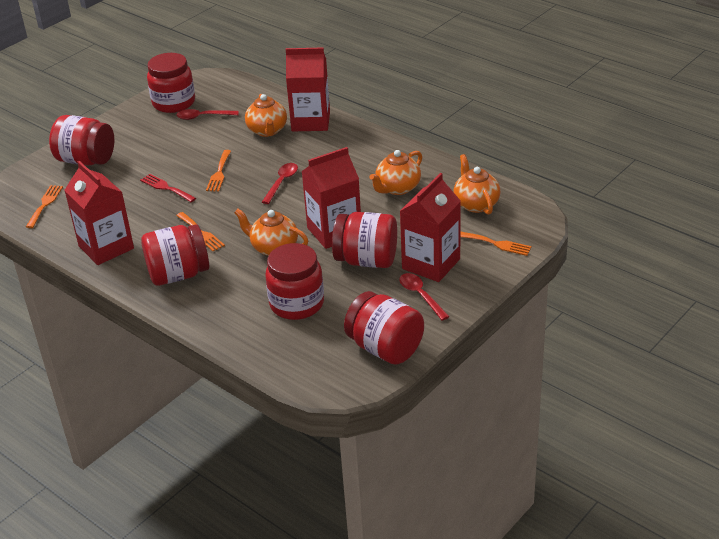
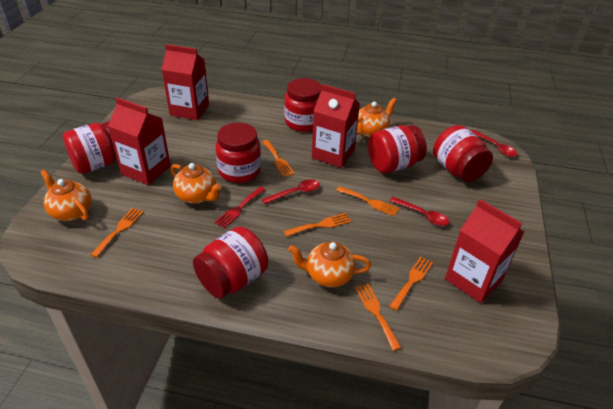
orange fork: 4 -> 6

